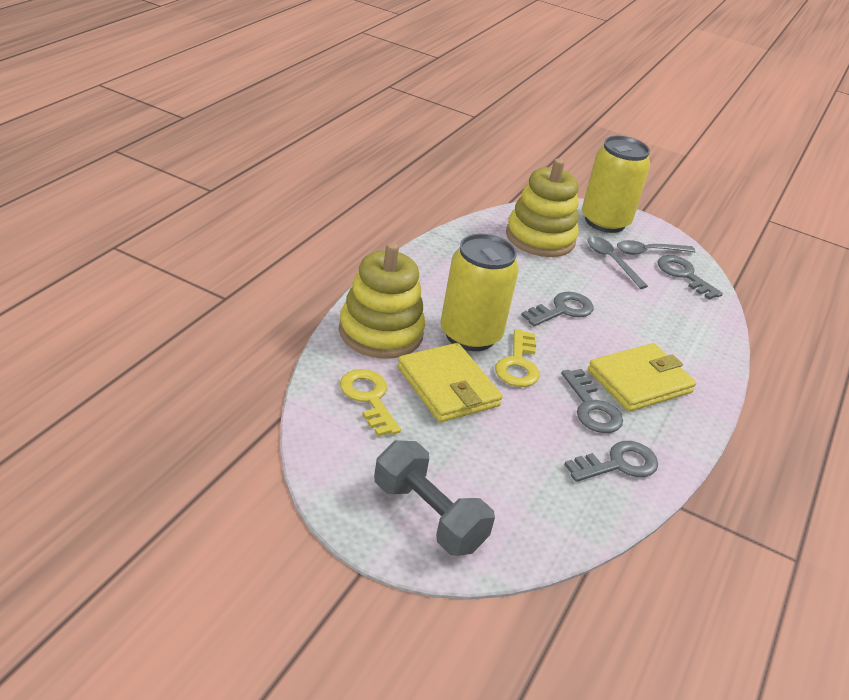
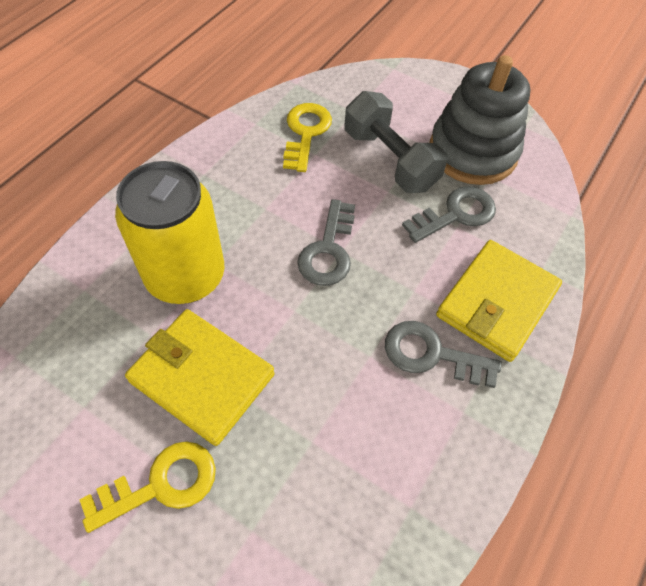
grey key: 4 -> 3
grey spoon: 2 -> 0
grey stacking toy: 0 -> 1
yellow can: 2 -> 1
yellow stacking toy: 2 -> 0

